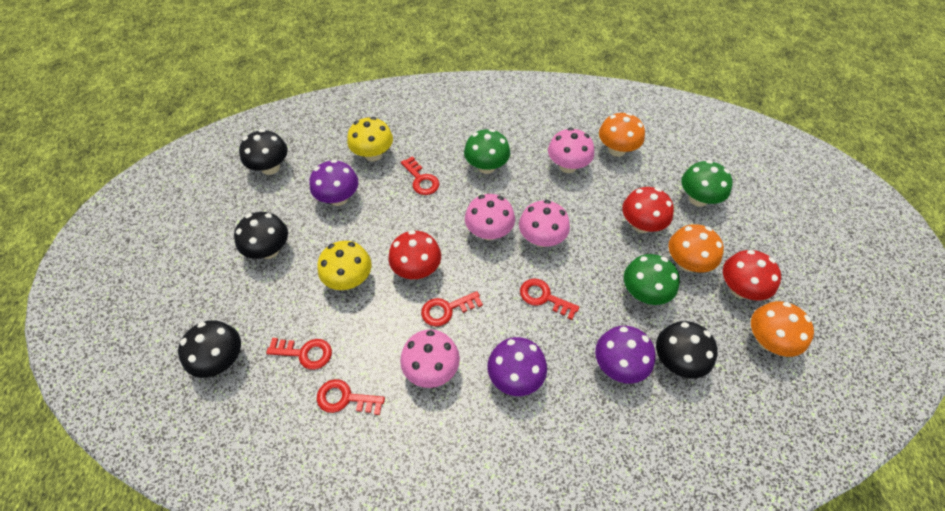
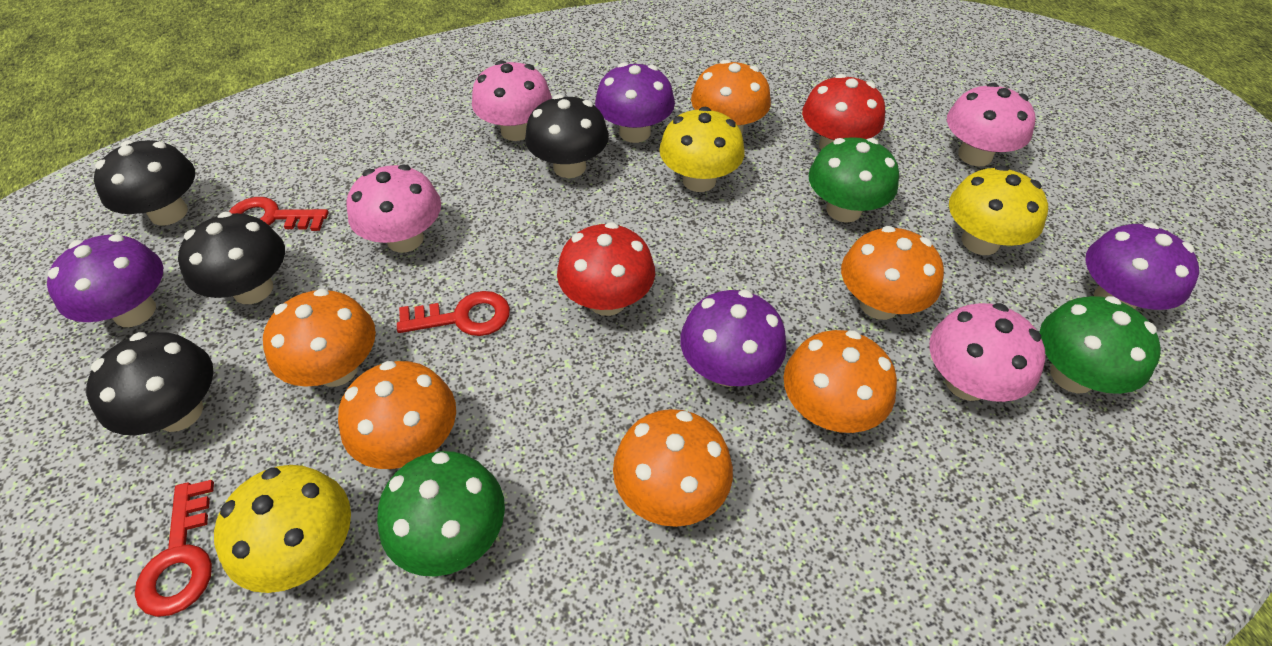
orange mushroom: 3 -> 6
purple mushroom: 3 -> 4
red key: 5 -> 3
red mushroom: 3 -> 2
yellow mushroom: 2 -> 3

